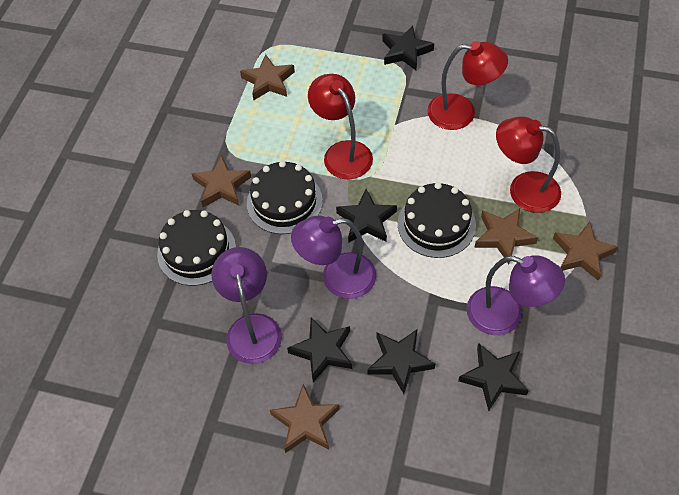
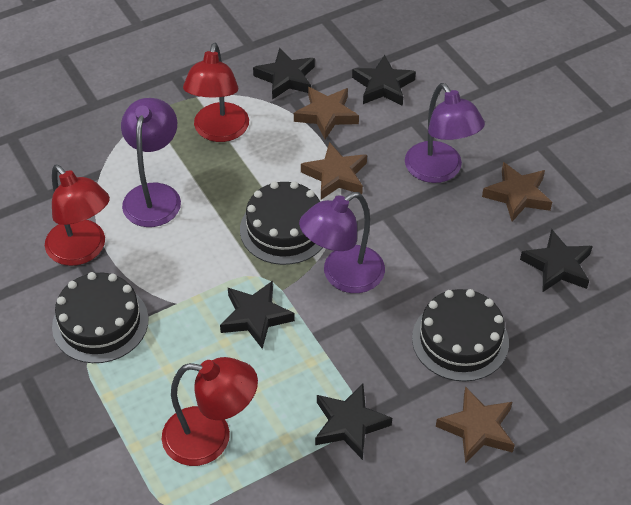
brown star: 5 -> 4

